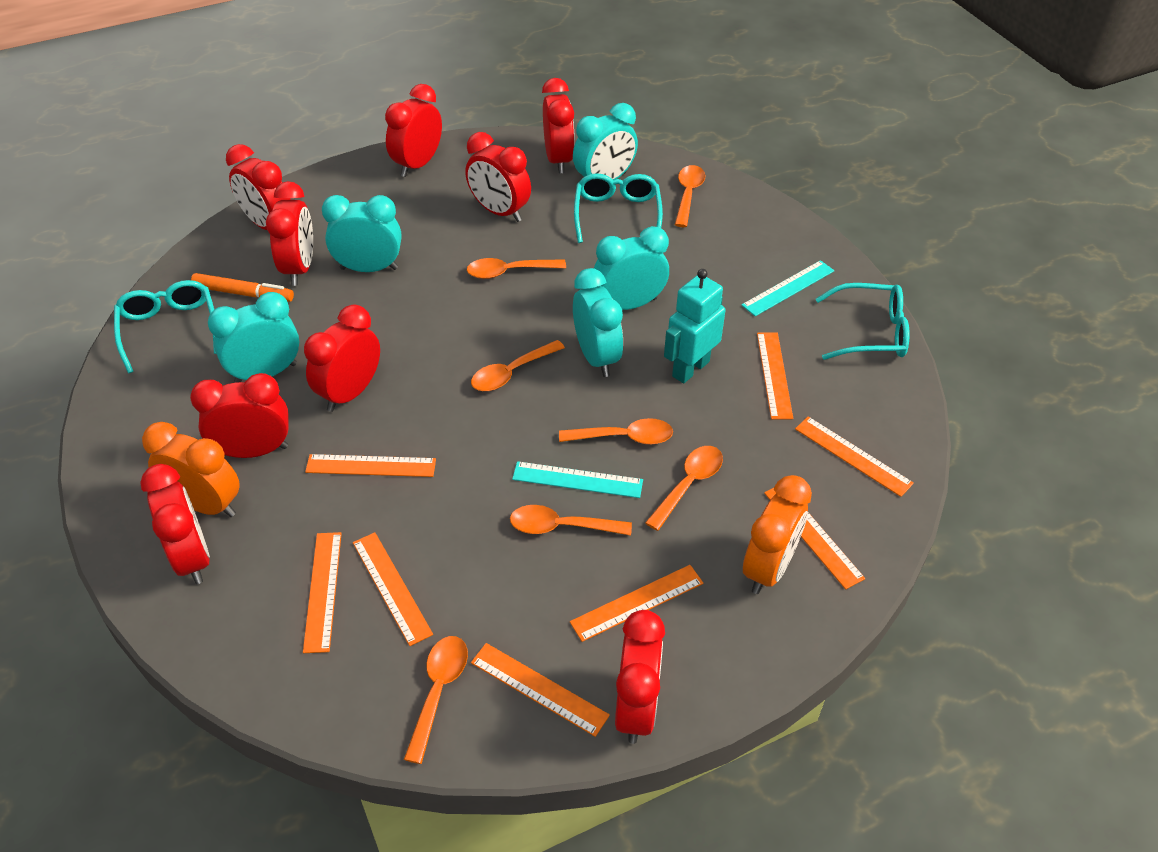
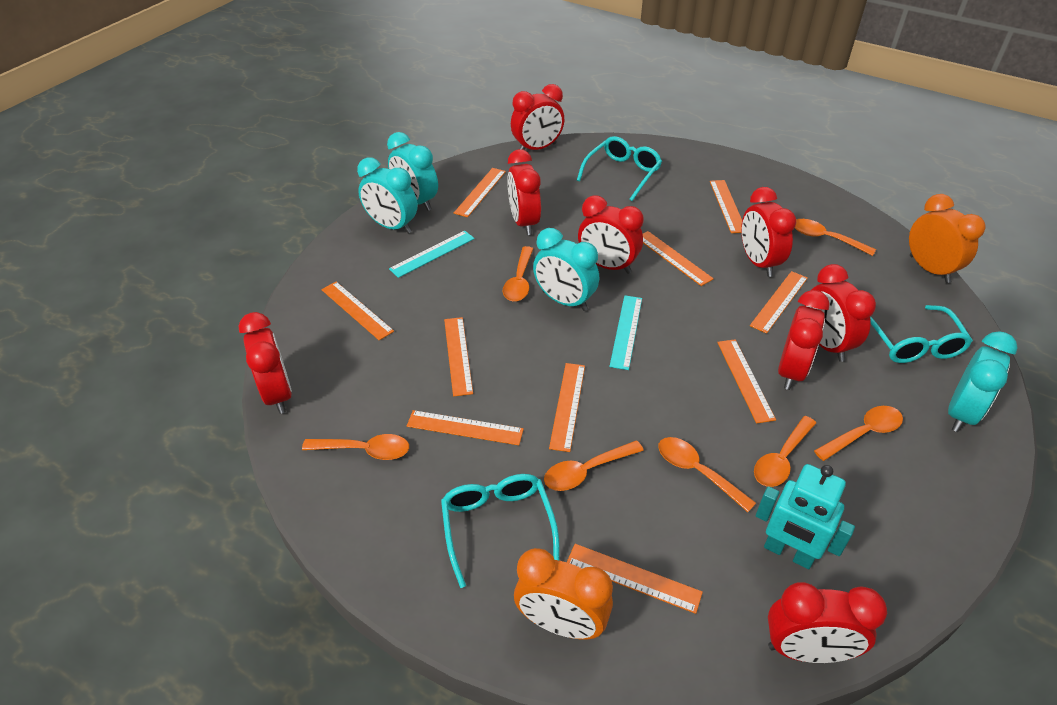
orange marker: 1 -> 0
orange ruler: 8 -> 10
red clock: 9 -> 8
turquoise clock: 5 -> 4

